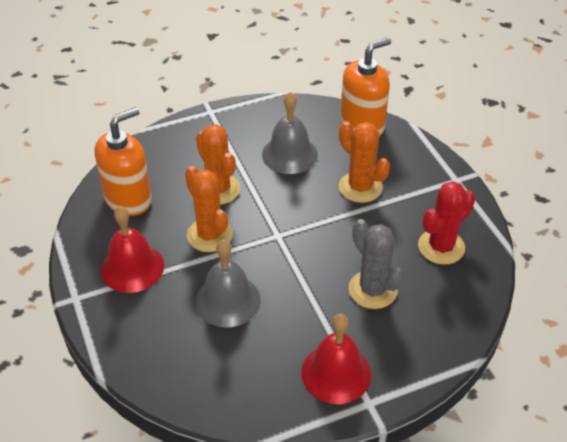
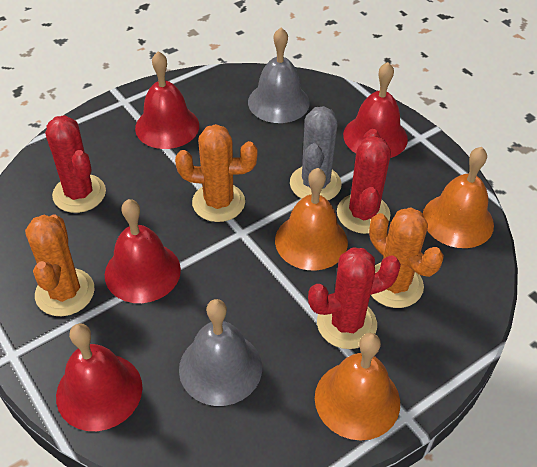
orange bell: 0 -> 3
orange soap dispenser: 2 -> 0
red bell: 2 -> 4
red cactus: 1 -> 3

